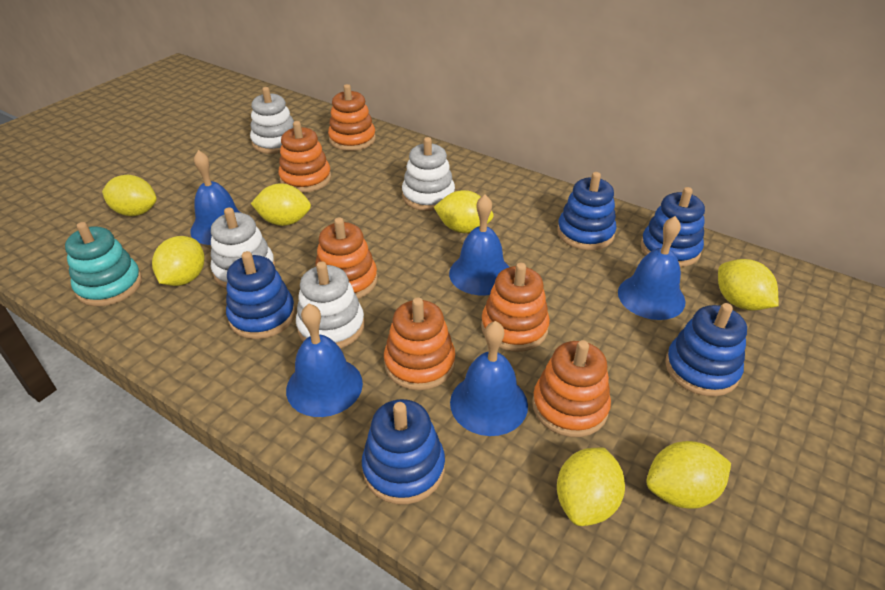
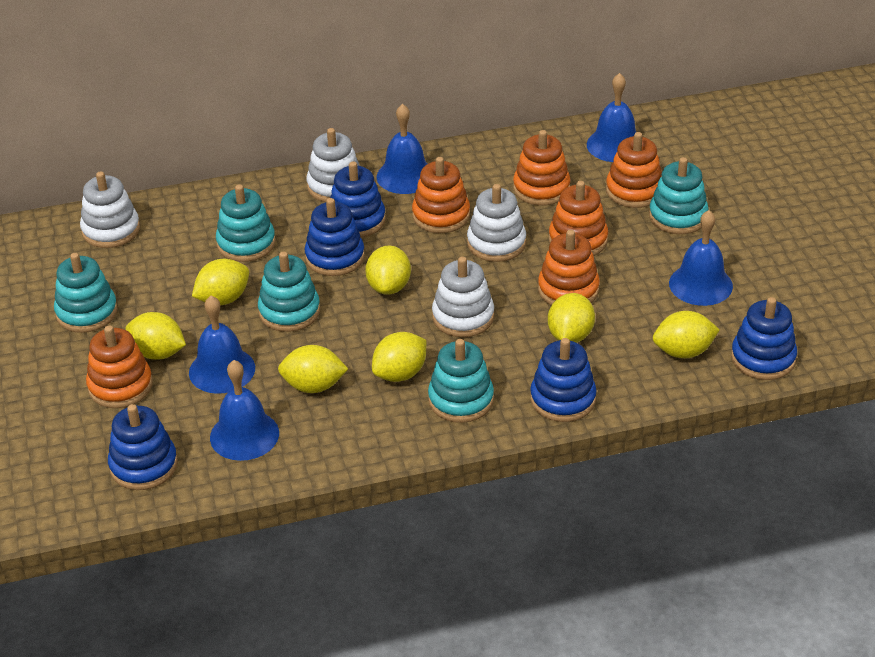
turquoise stacking toy: 1 -> 5

